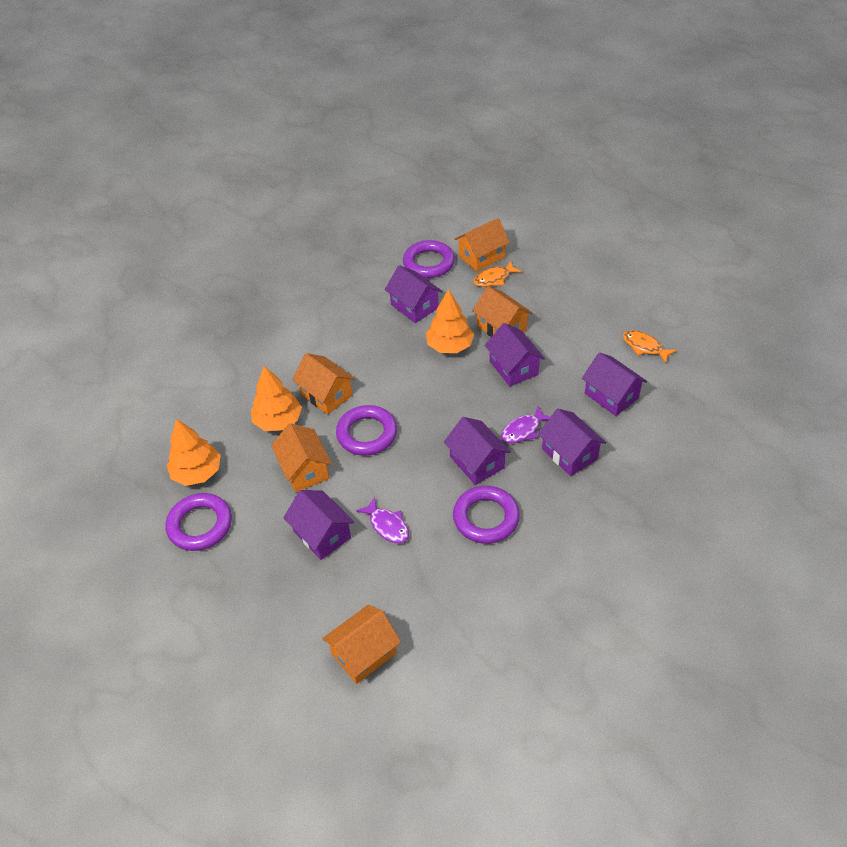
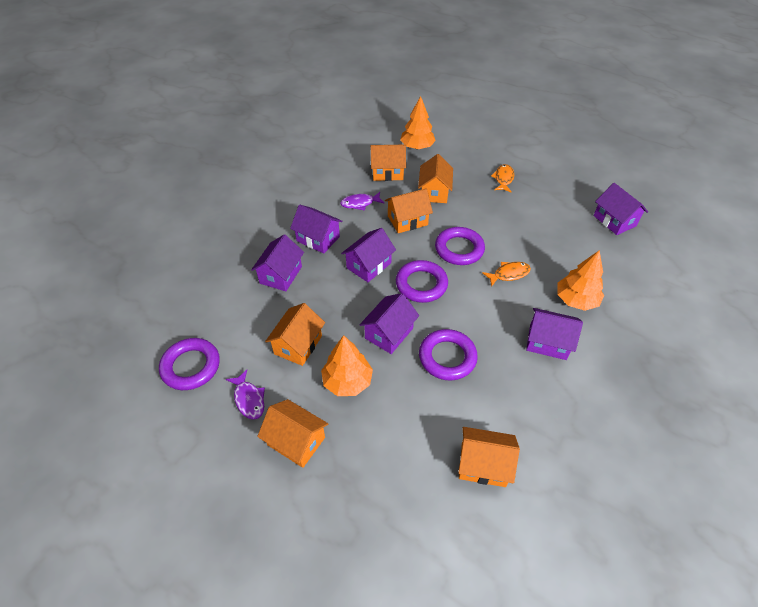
orange house: 5 -> 6

